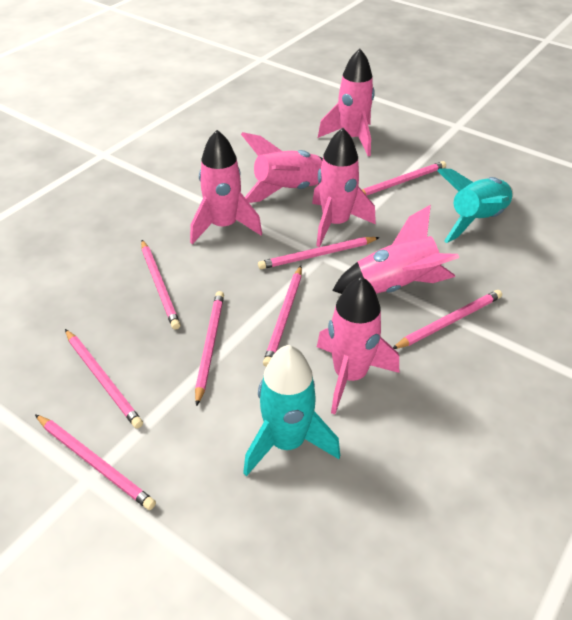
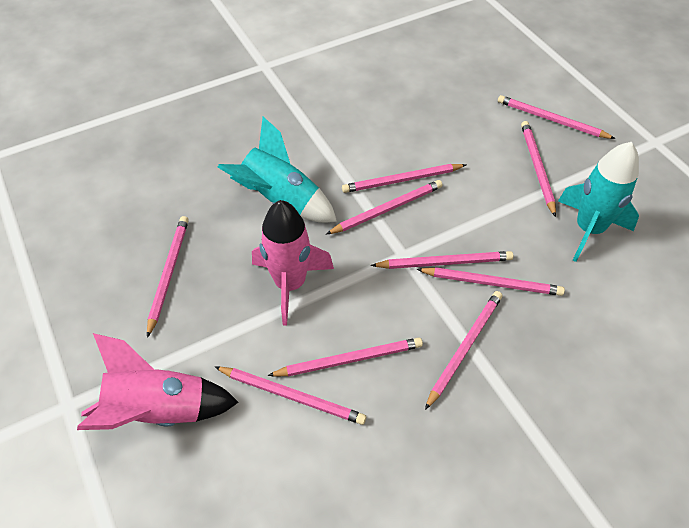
pink pencil: 8 -> 10
pink rocket: 6 -> 2

